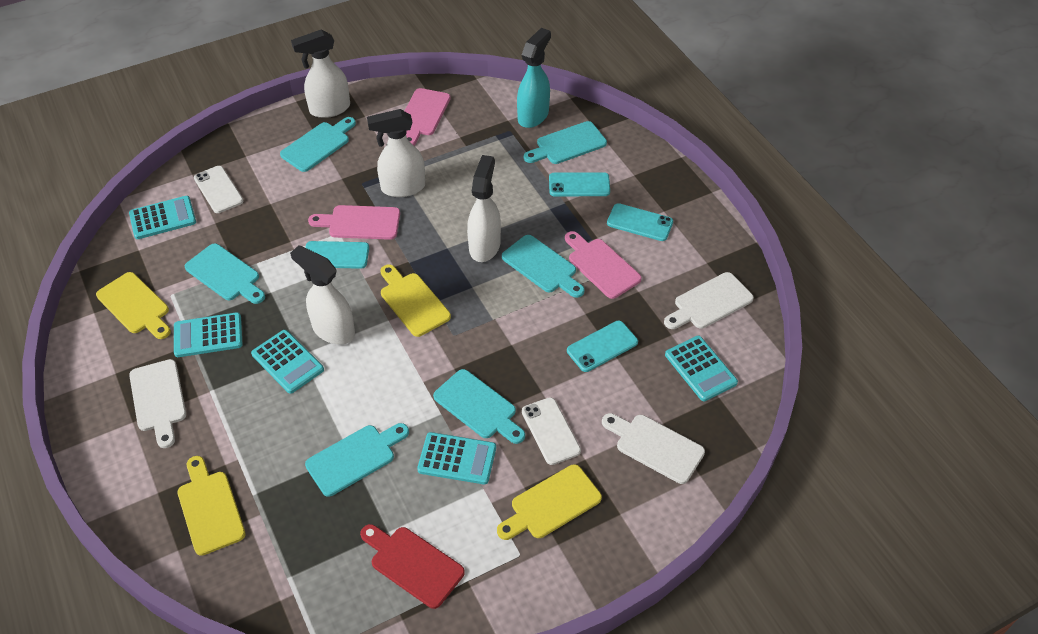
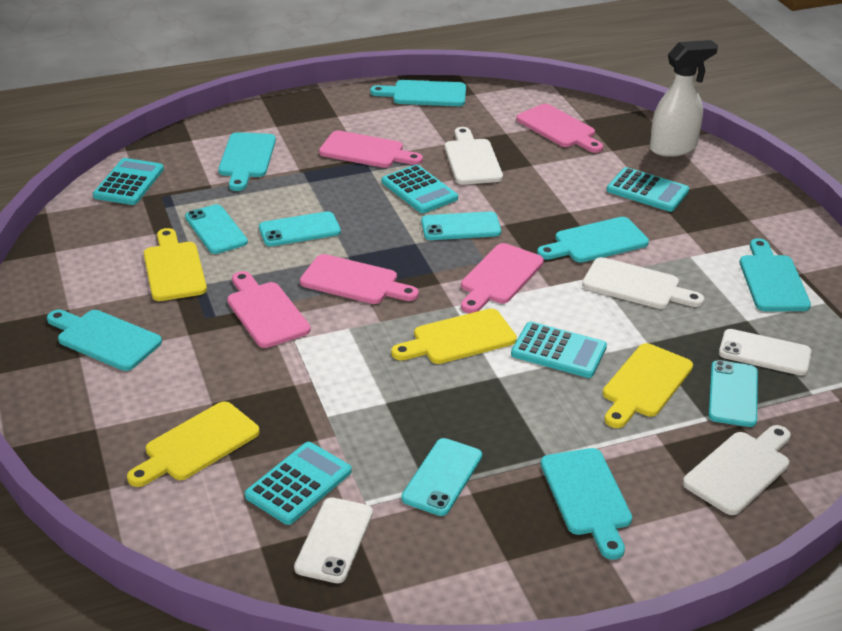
pink cutting board: 3 -> 5
red cutting board: 1 -> 0
turquoise phone: 4 -> 5
turquoise spray bottle: 1 -> 0
white spray bottle: 4 -> 1

